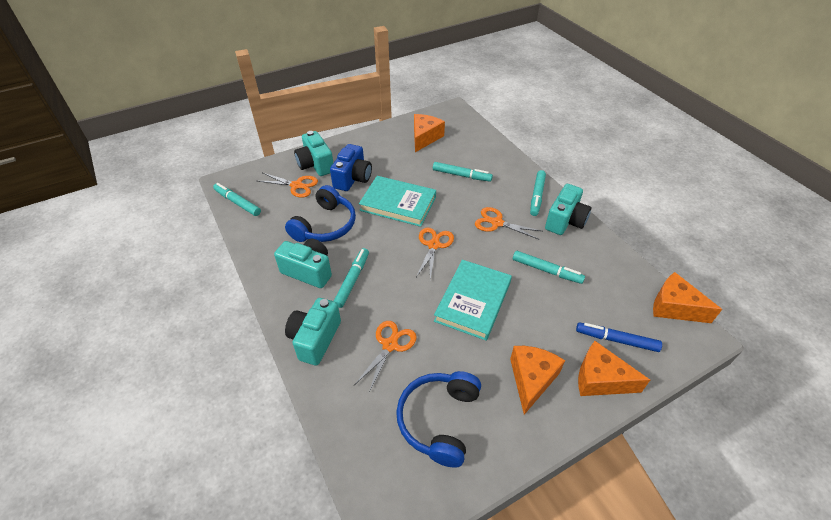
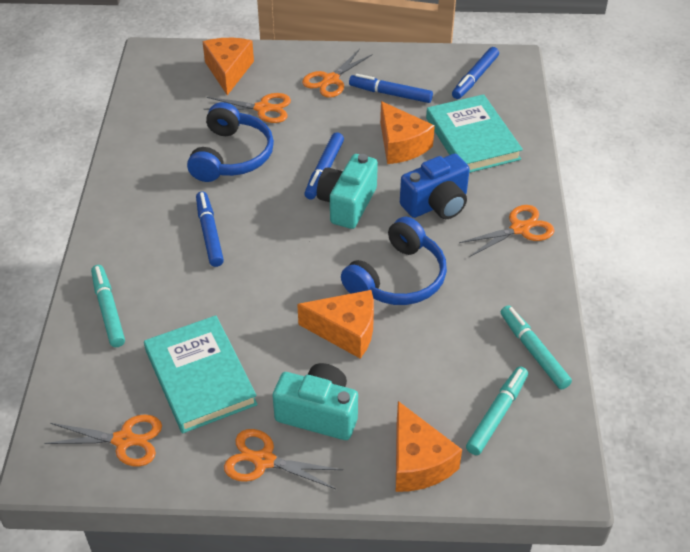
blue marker: 1 -> 4
orange scissors: 4 -> 5
turquoise camera: 4 -> 2
turquoise marker: 5 -> 3

